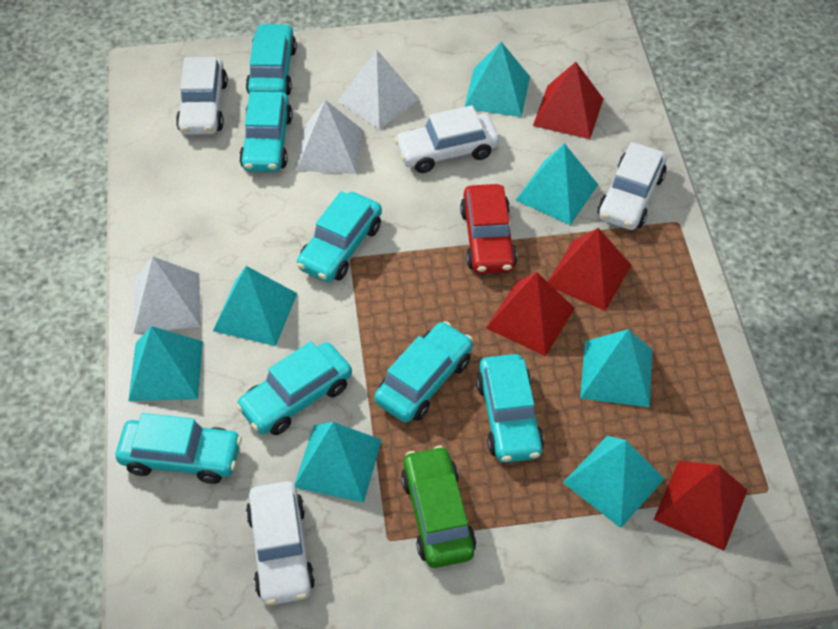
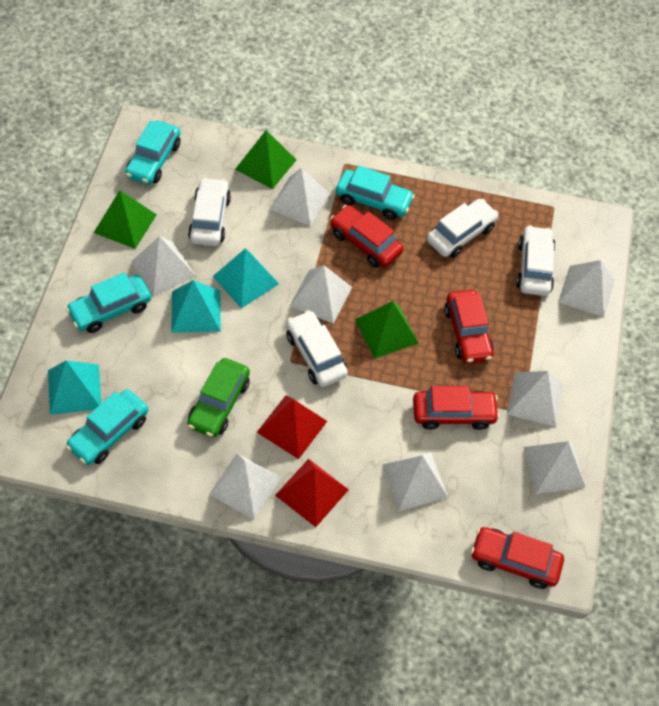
green pyramid: 0 -> 3
red car: 1 -> 4
red pyramid: 4 -> 2
turquoise car: 7 -> 4
turquoise pyramid: 7 -> 3
white pyramid: 3 -> 8

